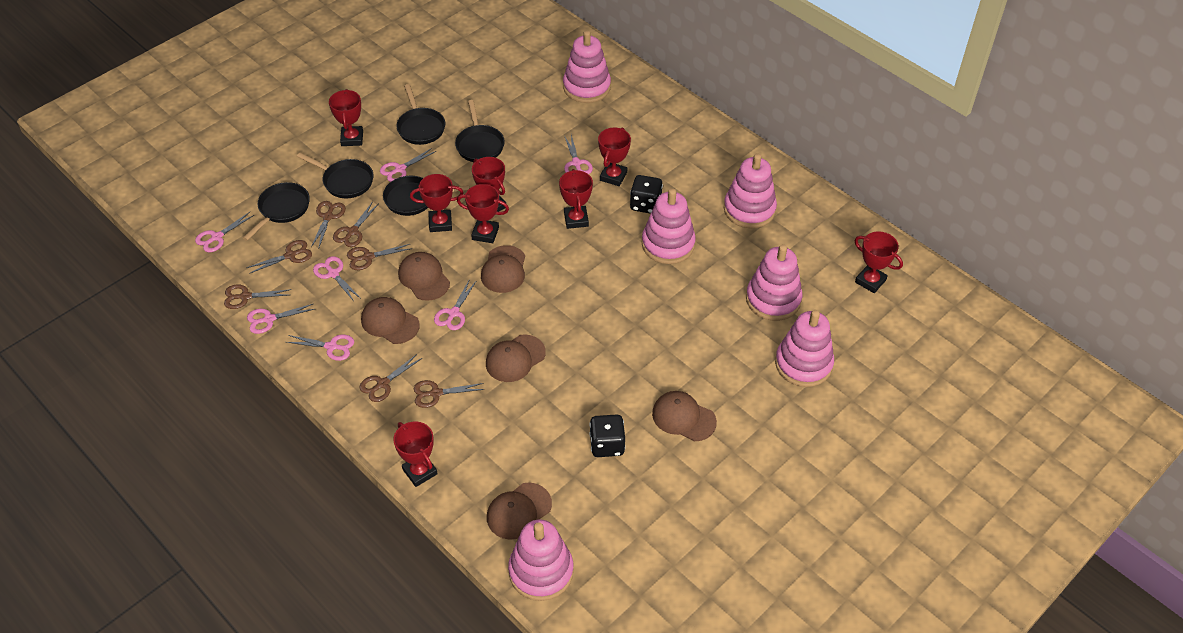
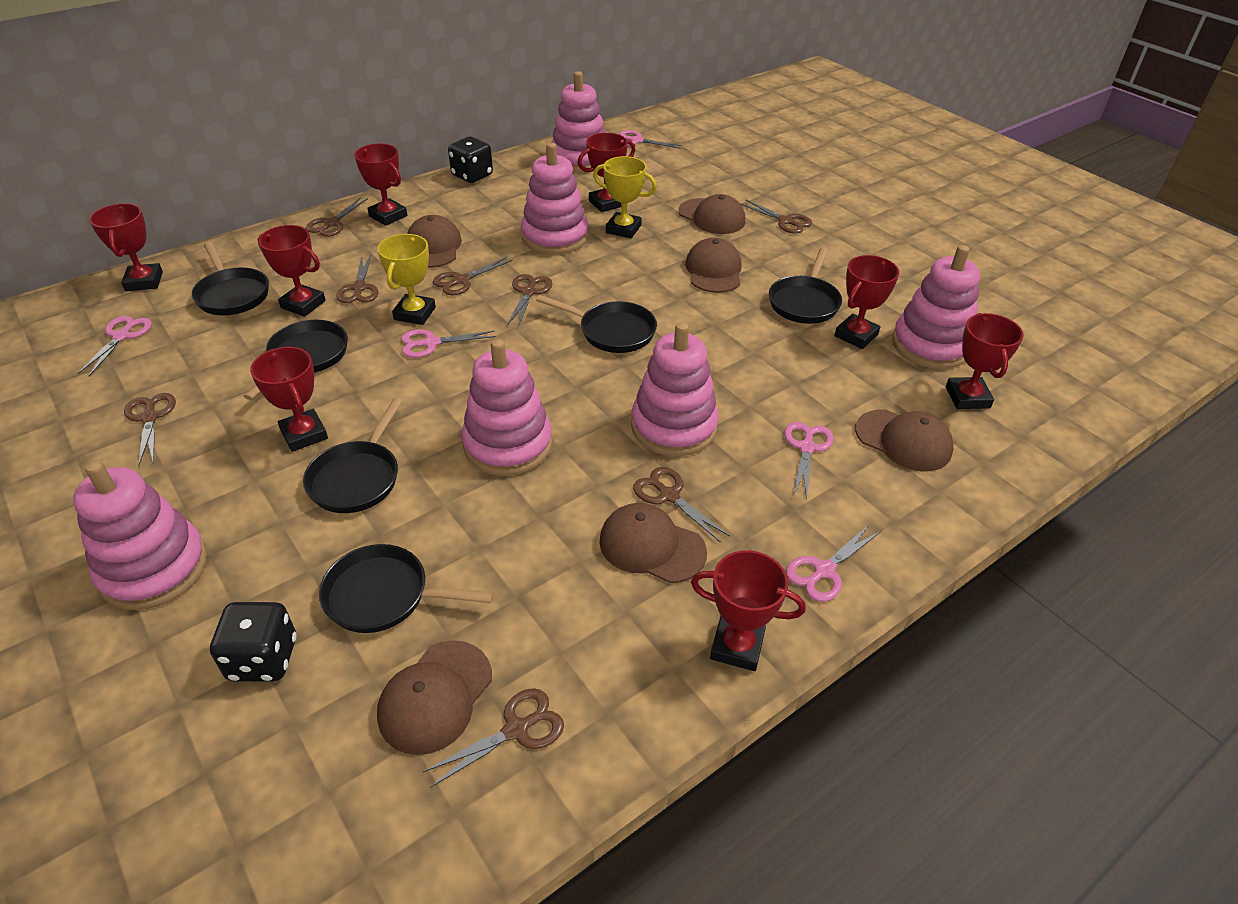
black pan: 5 -> 6
brown scissors: 7 -> 8
pink scissors: 7 -> 5
yellow trophy: 0 -> 2

